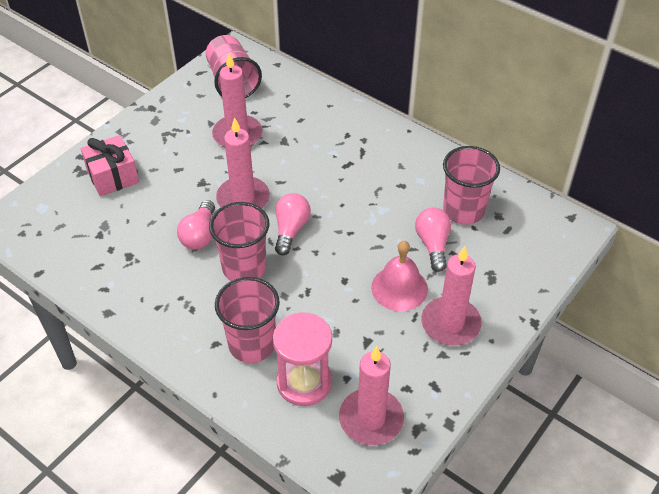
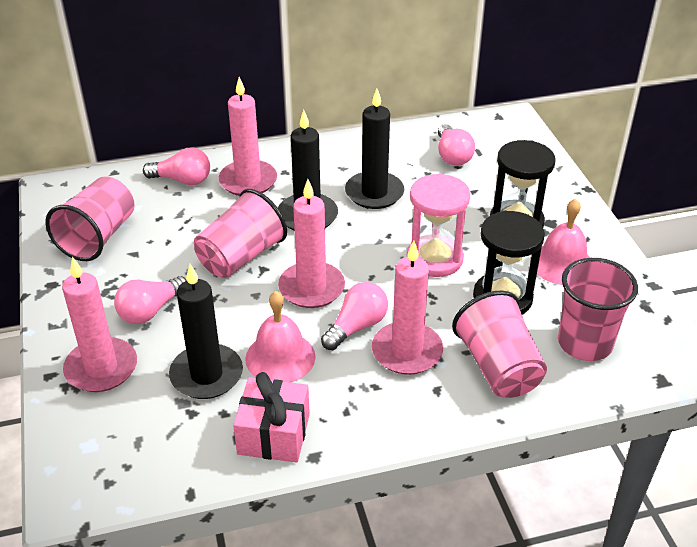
black candle: 0 -> 3
black hourglass: 0 -> 2
pink bell: 1 -> 2
pink light bulb: 3 -> 4

